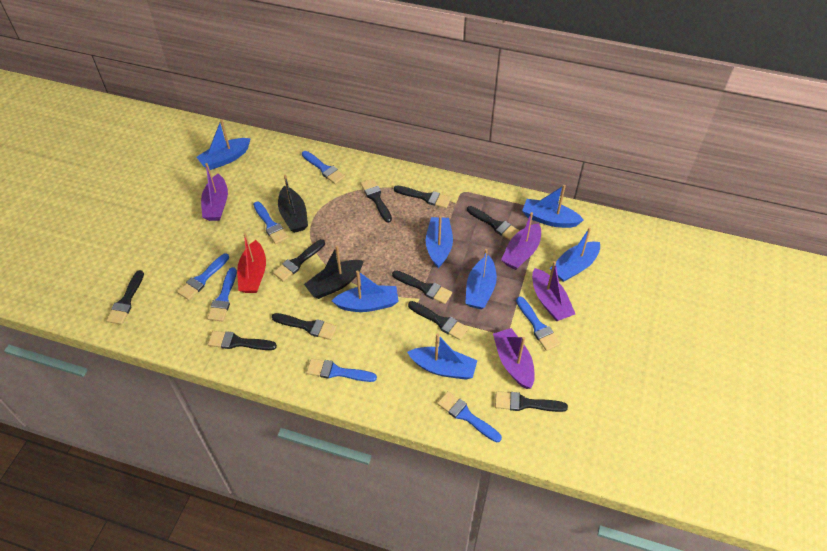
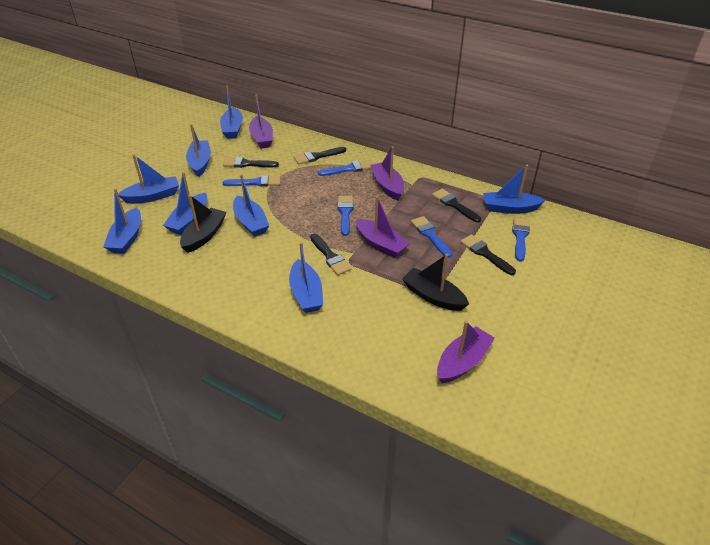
black brush: 10 -> 5
blue boat: 7 -> 8
blue brush: 7 -> 5
red boat: 1 -> 0

